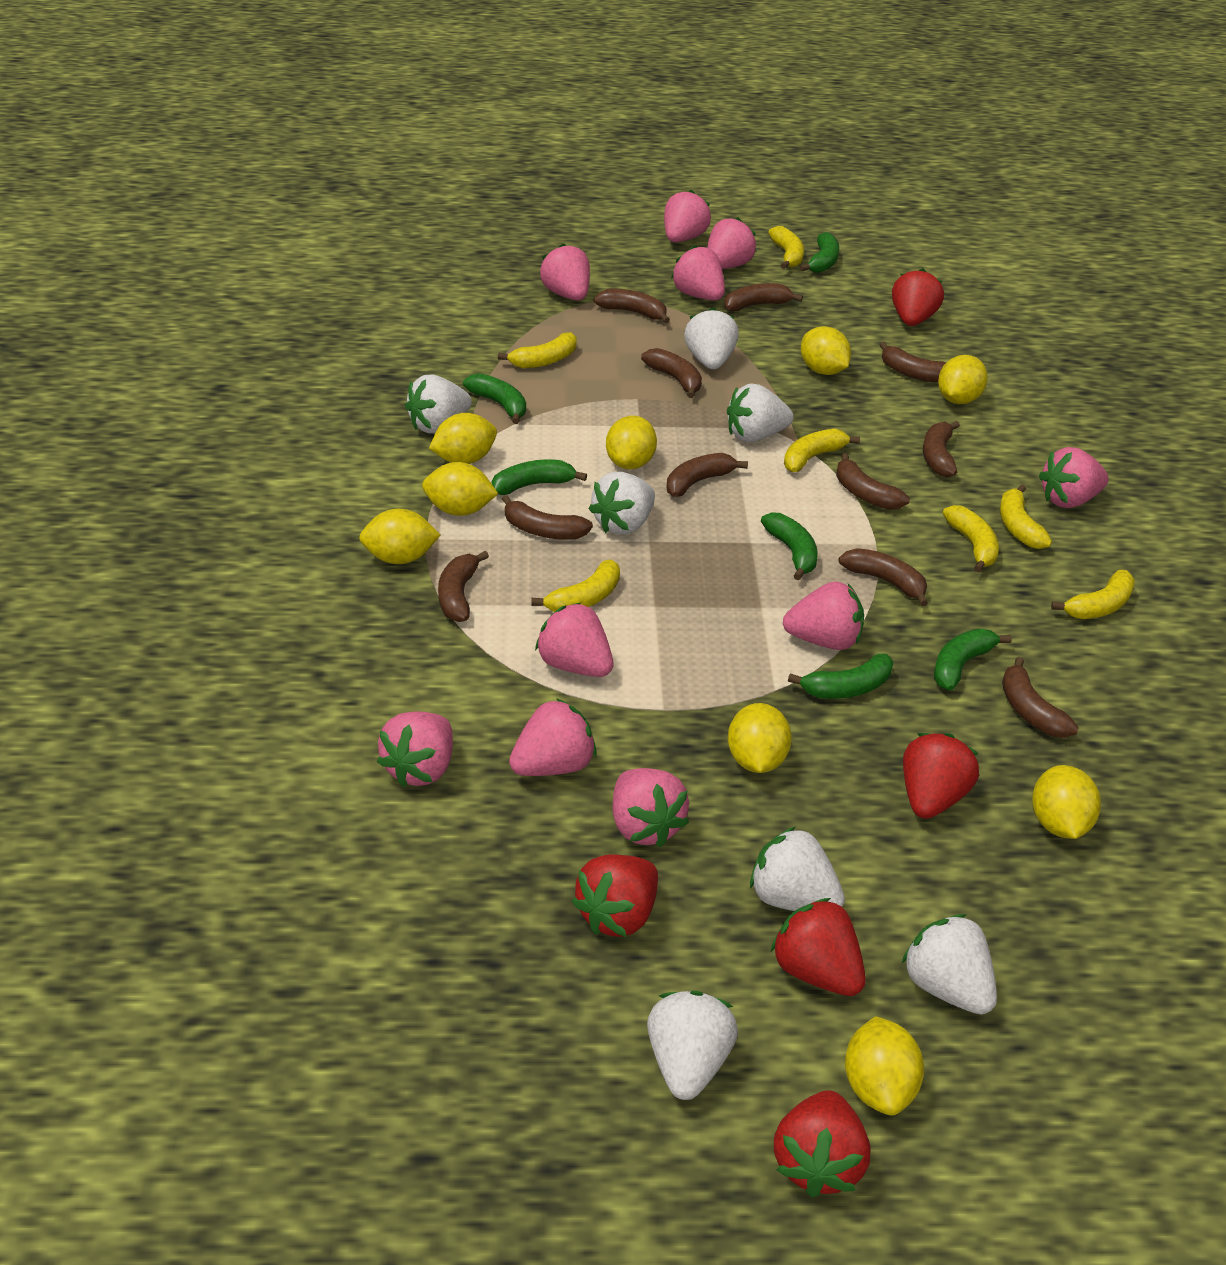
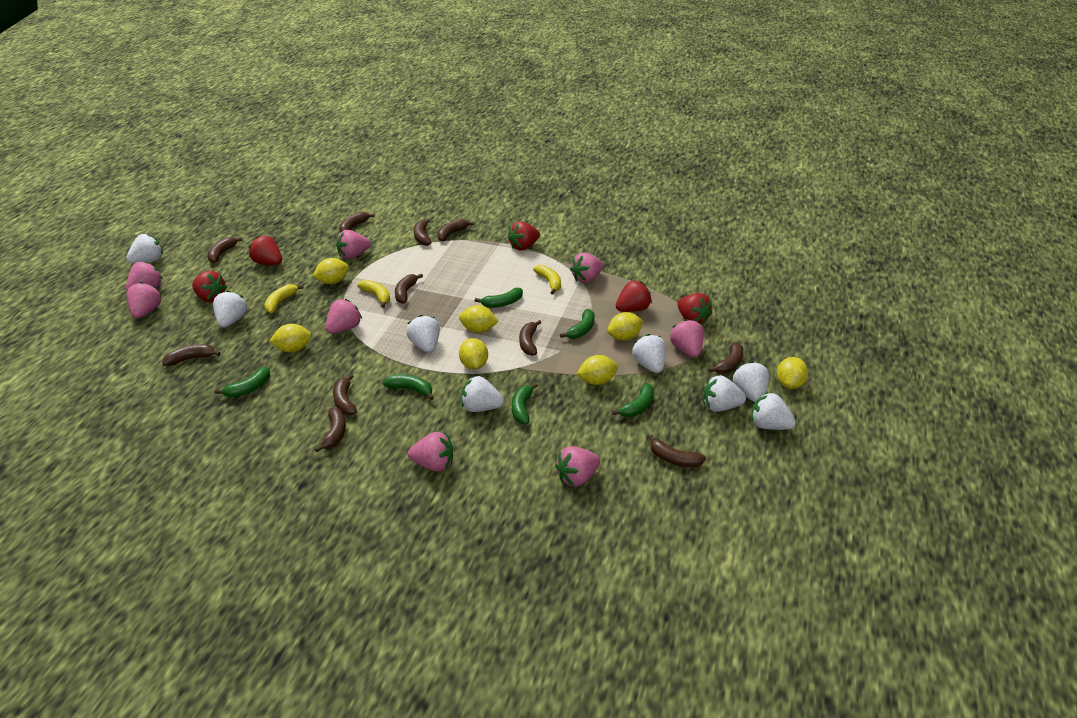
pink strawberry: 10 -> 8
white strawberry: 7 -> 8
yellow banana: 7 -> 3
yellow lemon: 9 -> 7

